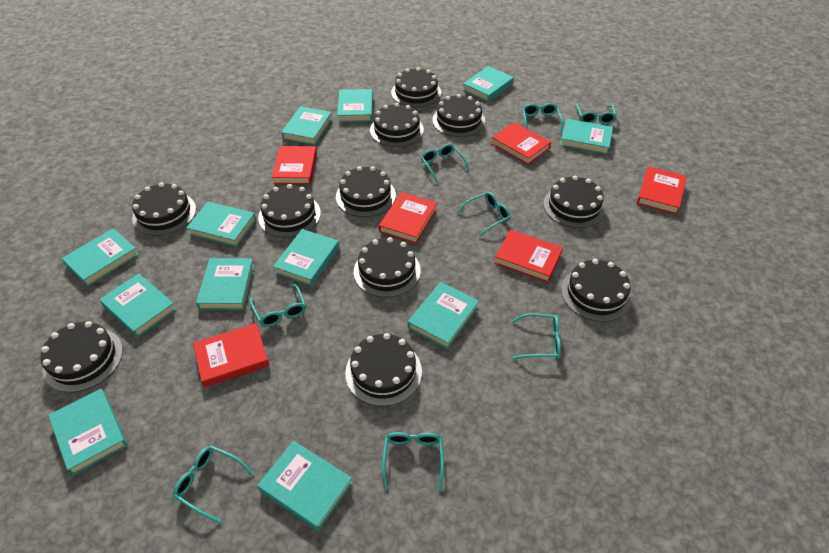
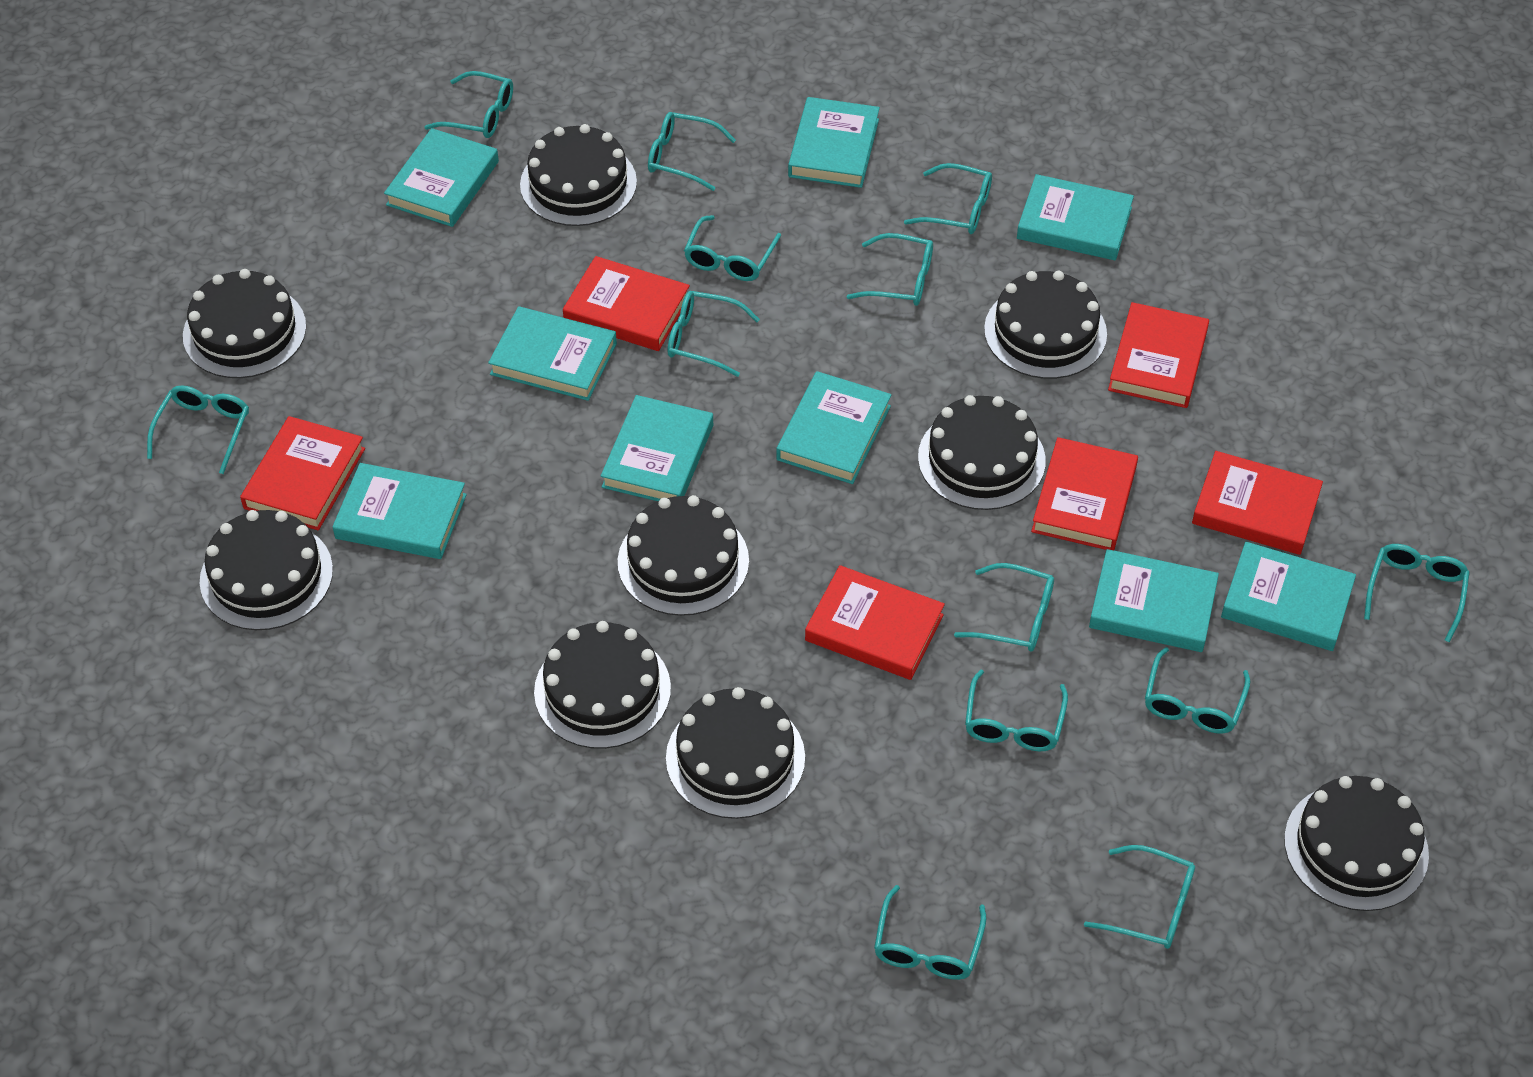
black cake: 11 -> 9
turquoise book: 12 -> 9
turquoise glasses: 8 -> 13

